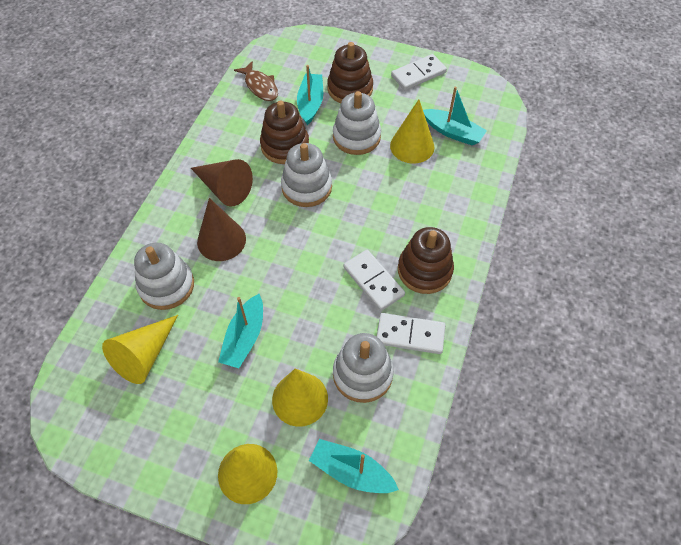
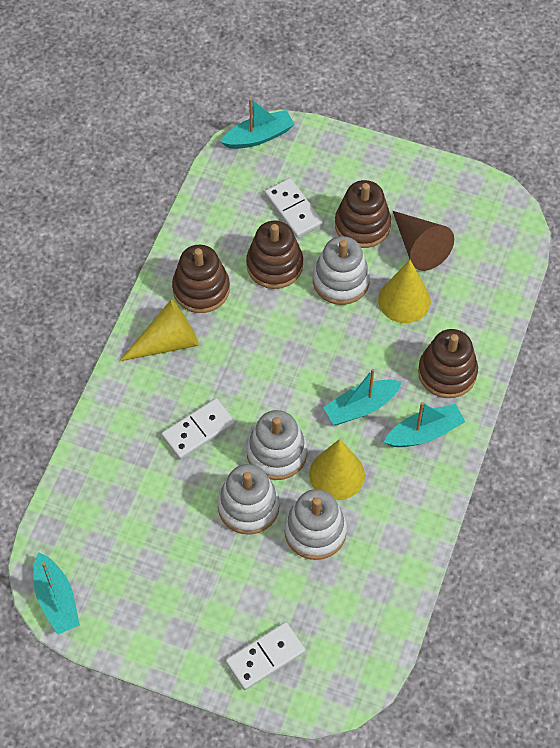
brown cone: 2 -> 1
brown fish: 1 -> 0
brown stacking toy: 3 -> 4
yellow cone: 4 -> 3

